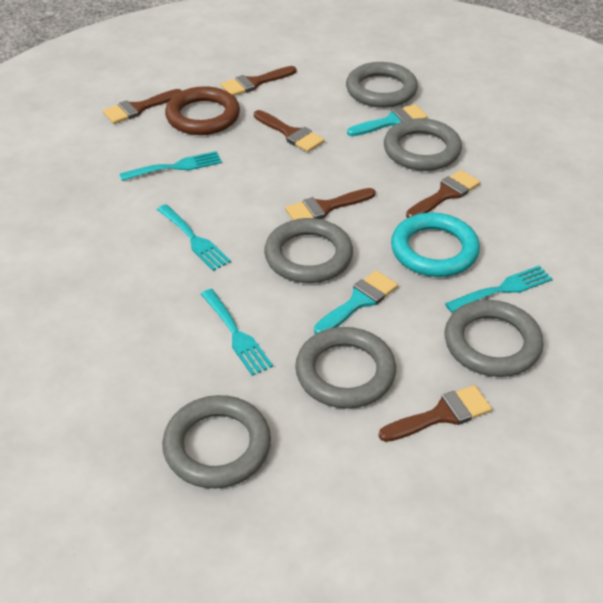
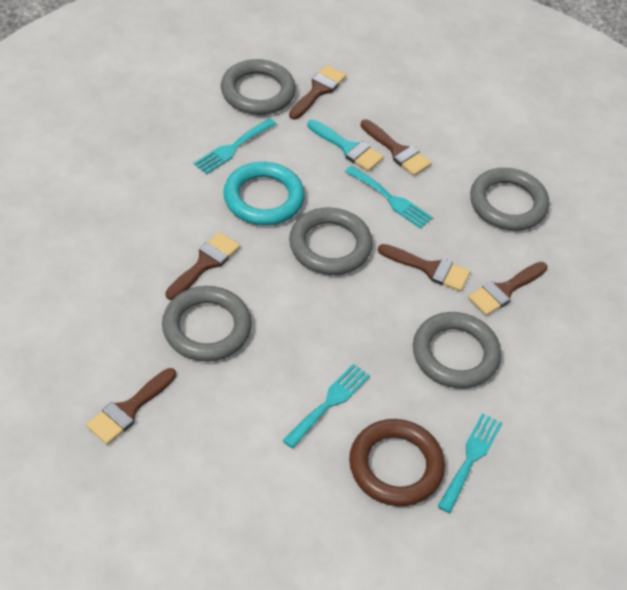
grey ring: 6 -> 5
turquoise brush: 2 -> 1

